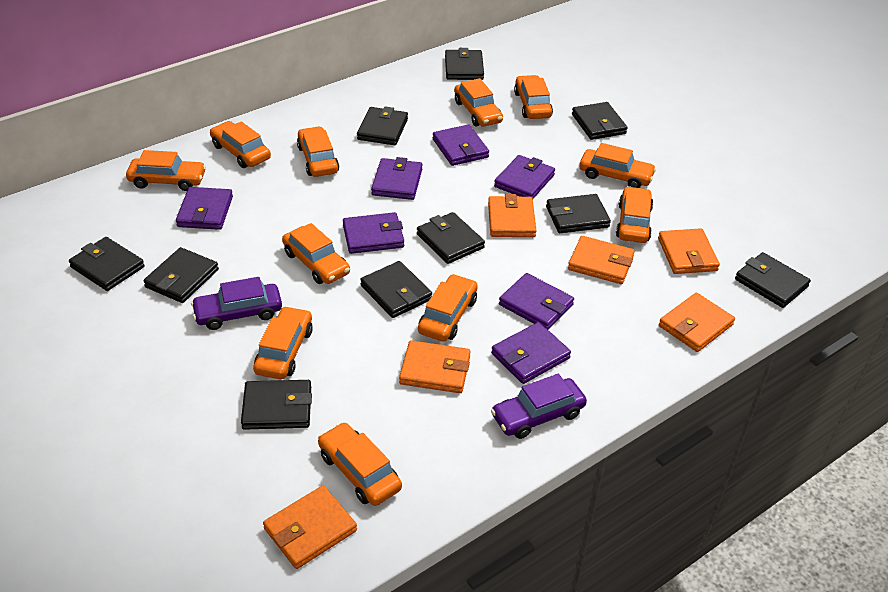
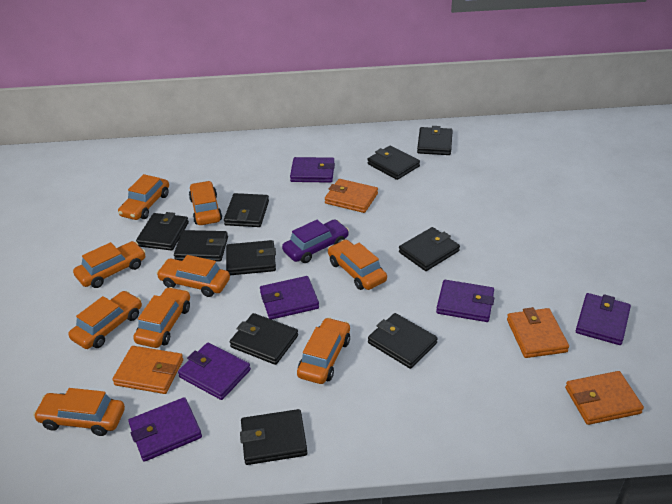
orange car: 11 -> 9
orange wallet: 6 -> 4
purple car: 2 -> 1
purple wallet: 7 -> 6

